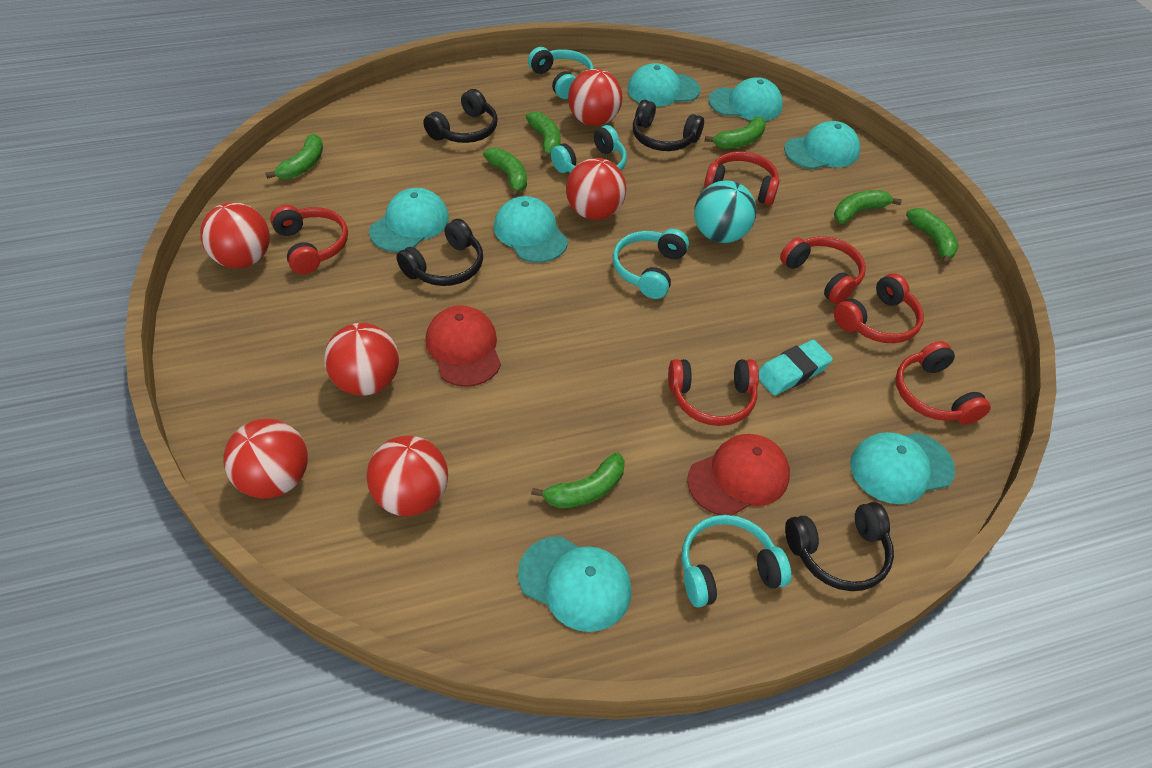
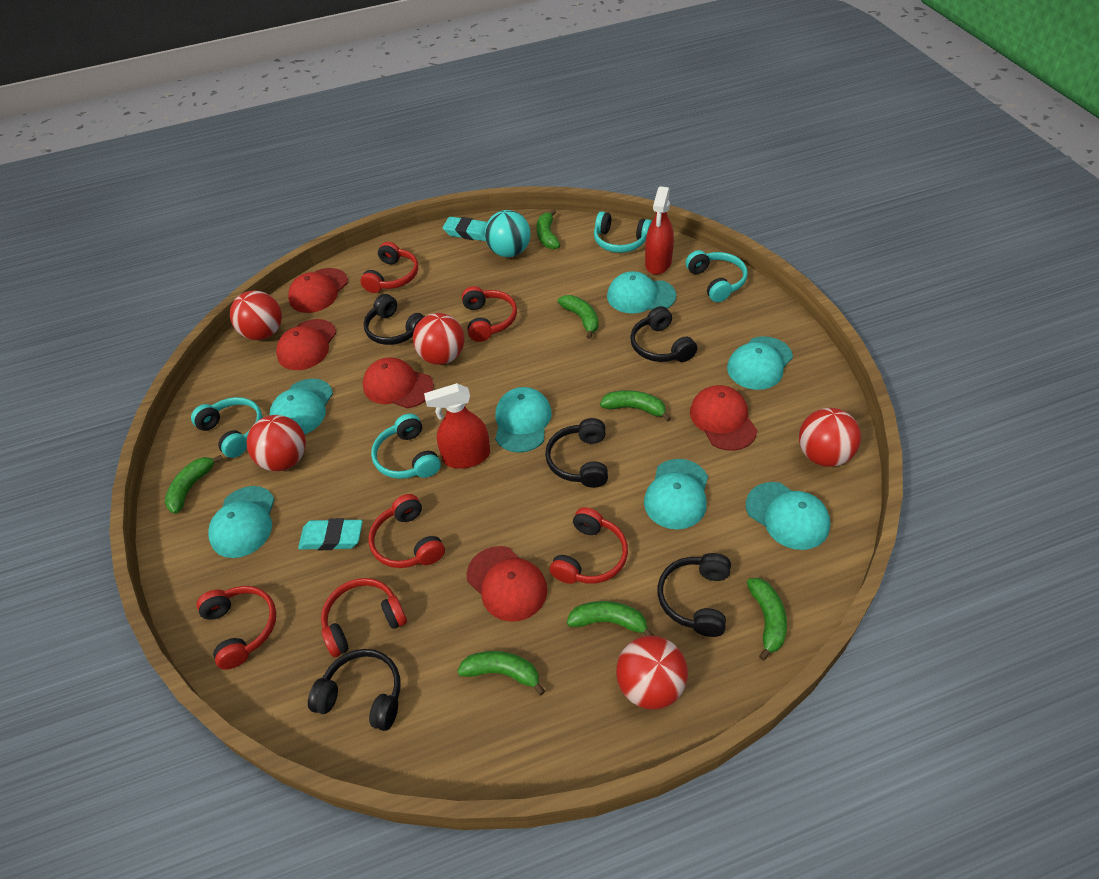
black headphones: 4 -> 5
red ball: 6 -> 5
red cap: 2 -> 5
red spray bottle: 0 -> 2
turquoise eraser: 1 -> 2

